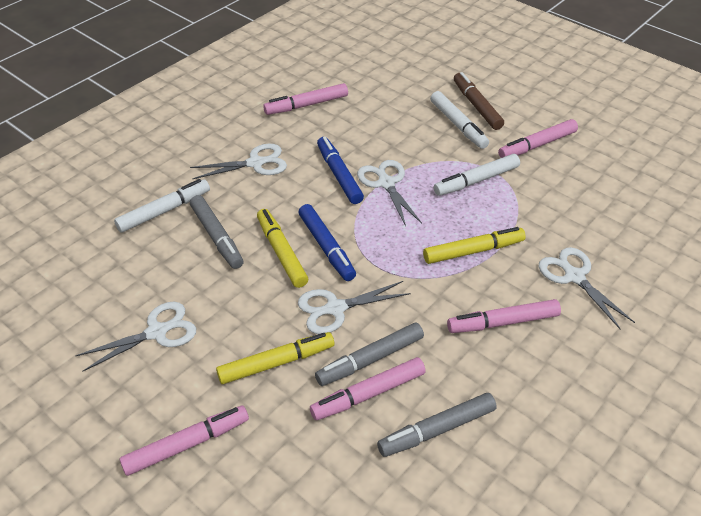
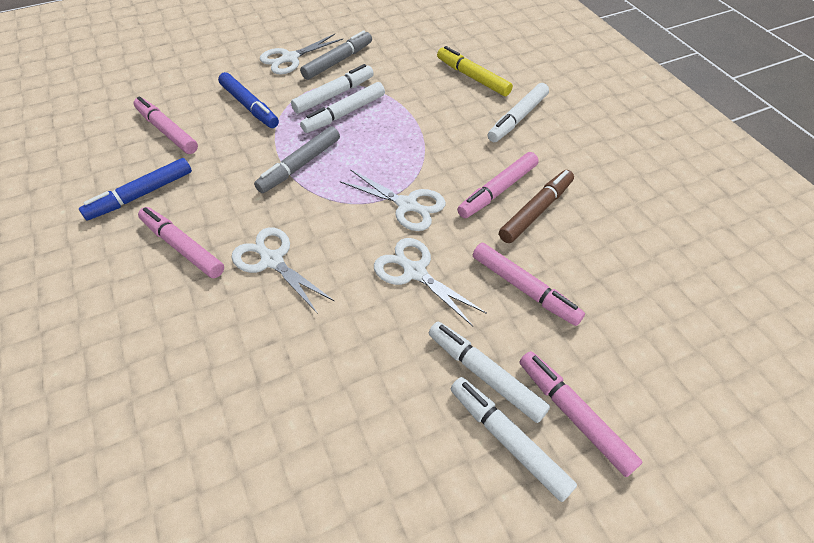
grey marker: 3 -> 2
white marker: 3 -> 5
white scissors: 5 -> 4
yellow marker: 3 -> 1

